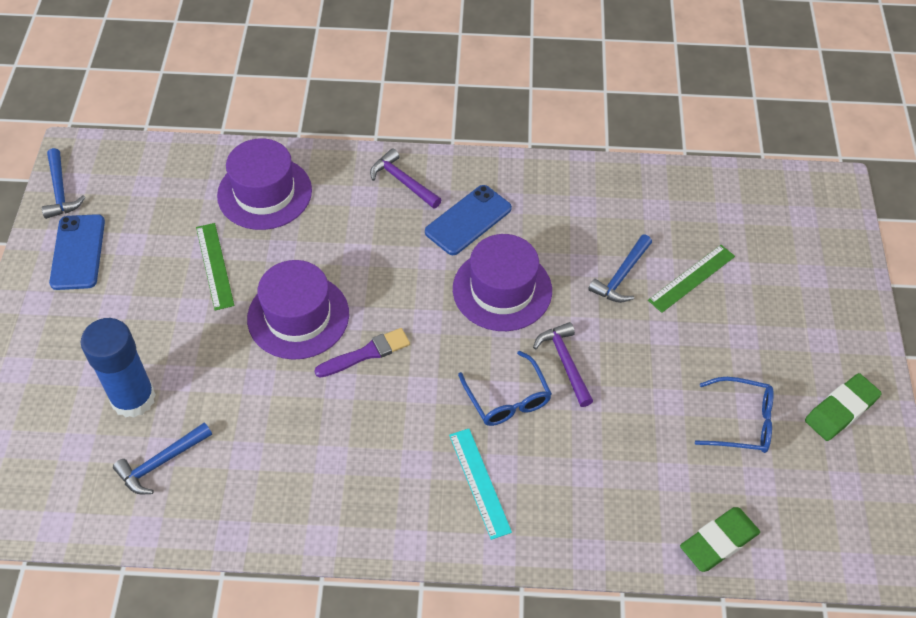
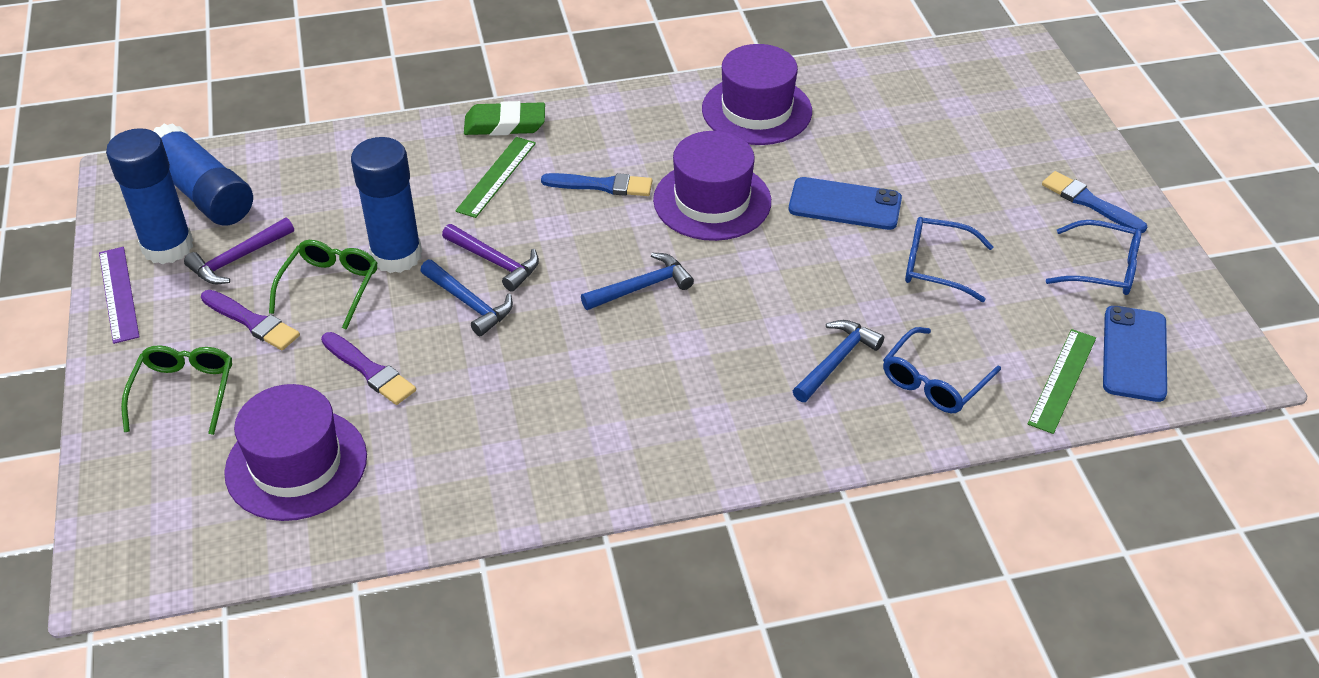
blue brush: 0 -> 2
blue glasses: 2 -> 3
blue glue stick: 1 -> 3
green eraser: 2 -> 1
green glasses: 0 -> 2
purple brush: 1 -> 2
purple ruler: 0 -> 1
turquoise ruler: 1 -> 0

